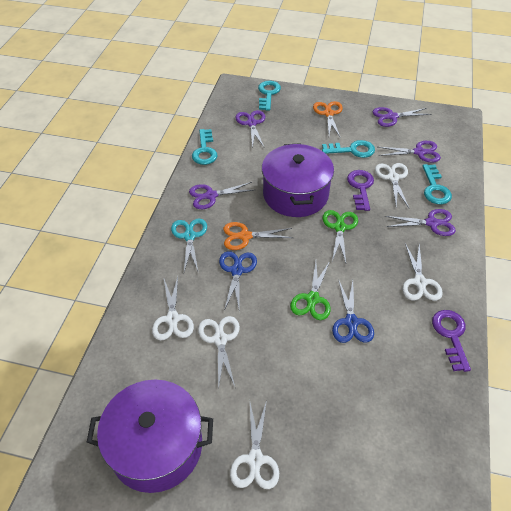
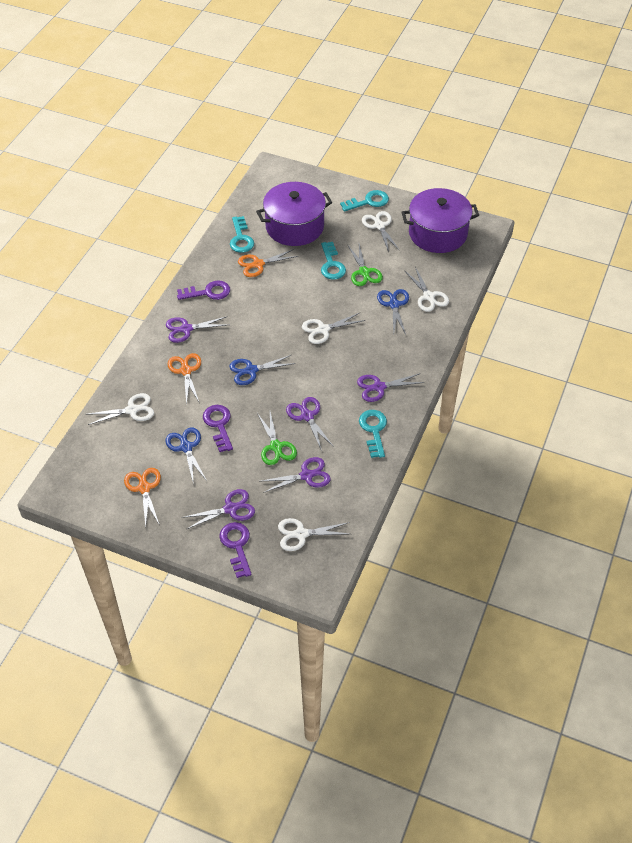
blue scissors: 2 -> 3
orange scissors: 2 -> 3
purple key: 2 -> 3
turquoise scissors: 1 -> 0

